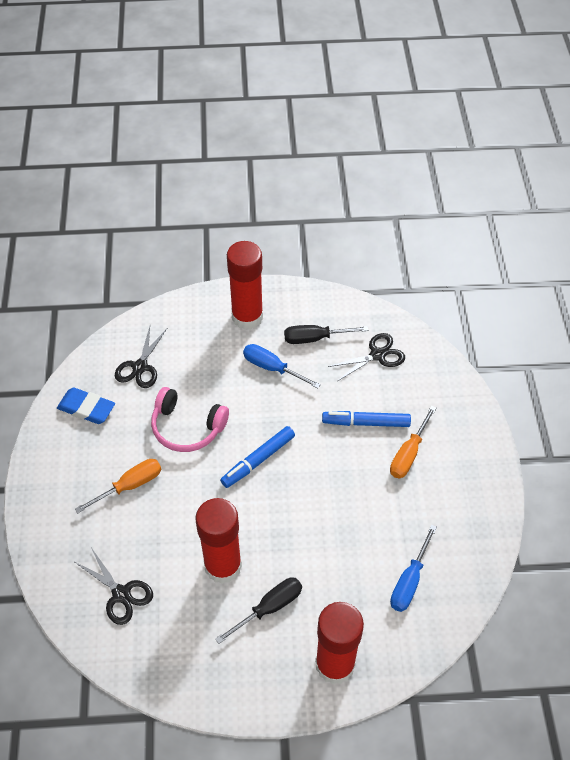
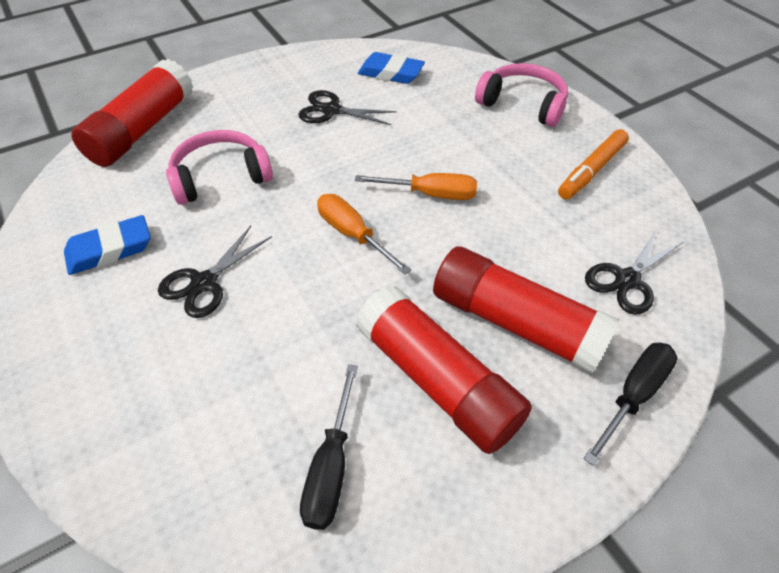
blue eraser: 1 -> 2
blue marker: 2 -> 0
blue screwdriver: 2 -> 0
orange marker: 0 -> 1
pink headphones: 1 -> 2

